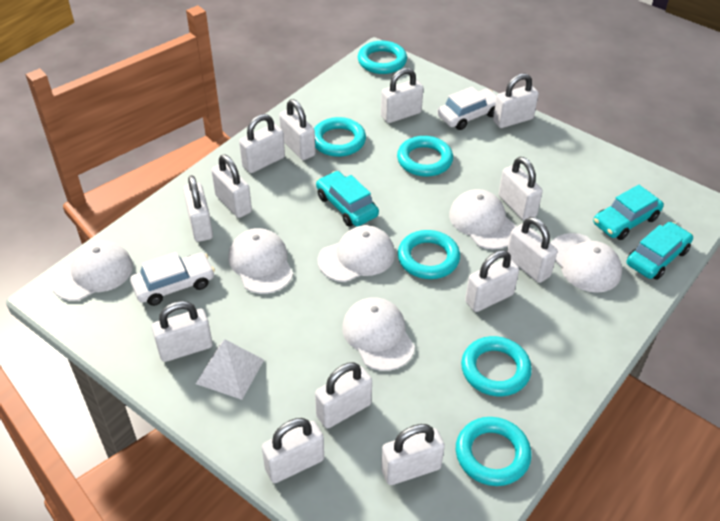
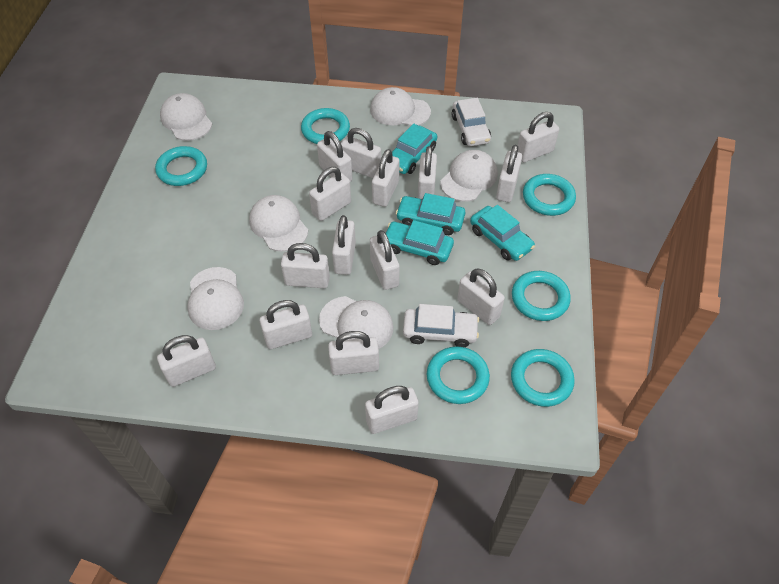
turquoise car: 3 -> 4
white padlock: 13 -> 15
white pyramid: 1 -> 0

